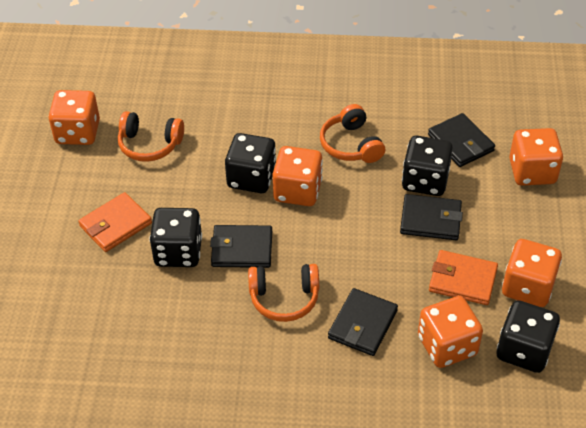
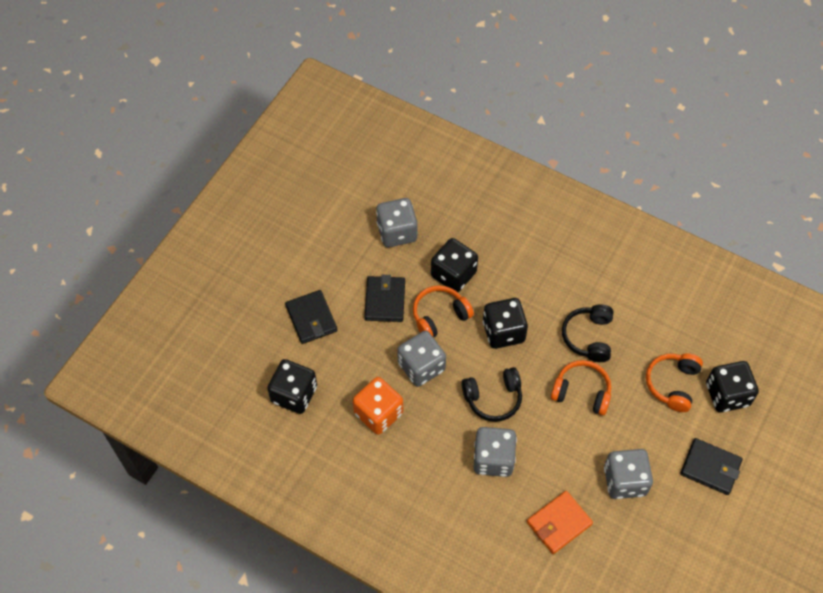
black headphones: 0 -> 2
black wallet: 4 -> 3
grey dice: 0 -> 4
orange dice: 5 -> 1
orange wallet: 2 -> 1

